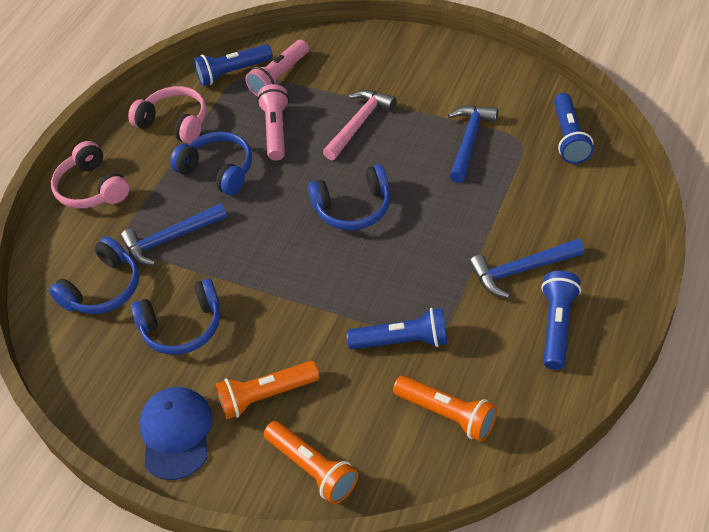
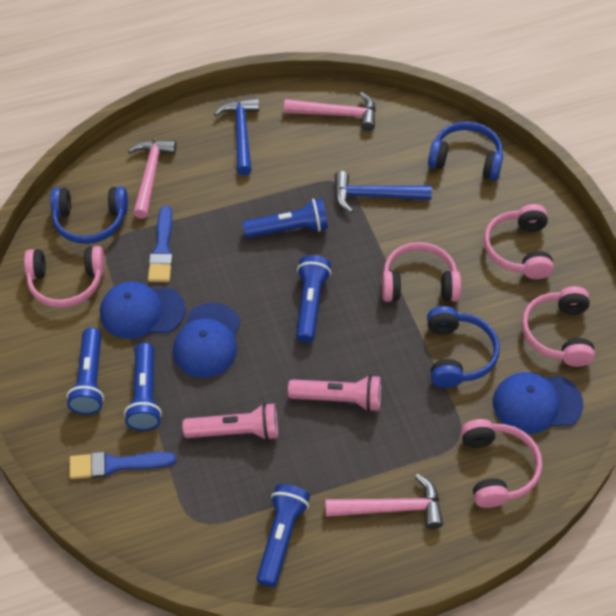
blue brush: 0 -> 2
blue cap: 1 -> 3
blue flashlight: 4 -> 5
blue hammer: 3 -> 2
blue headphones: 4 -> 3
orange flashlight: 3 -> 0
pink hammer: 1 -> 3
pink headphones: 2 -> 5

